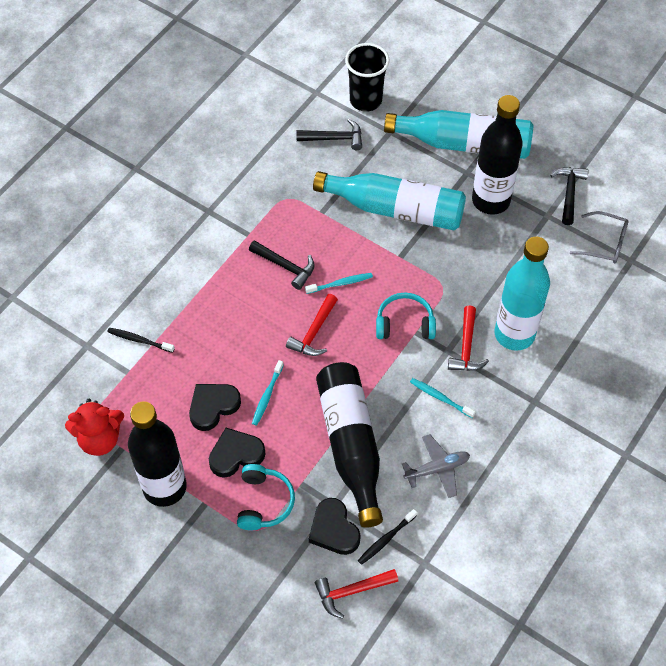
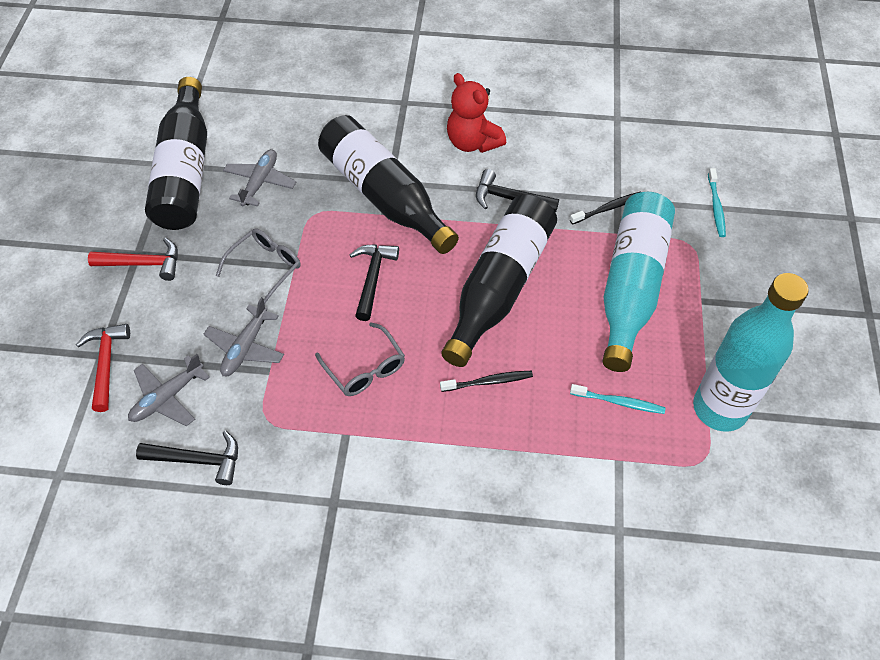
black cup: 1 -> 0
black heart: 3 -> 0
grey glasses: 1 -> 2
grey plane: 1 -> 3
red hammer: 3 -> 2
turquoise bottle: 3 -> 2
turquoise headphones: 2 -> 0
turquoise toothbrush: 3 -> 2

